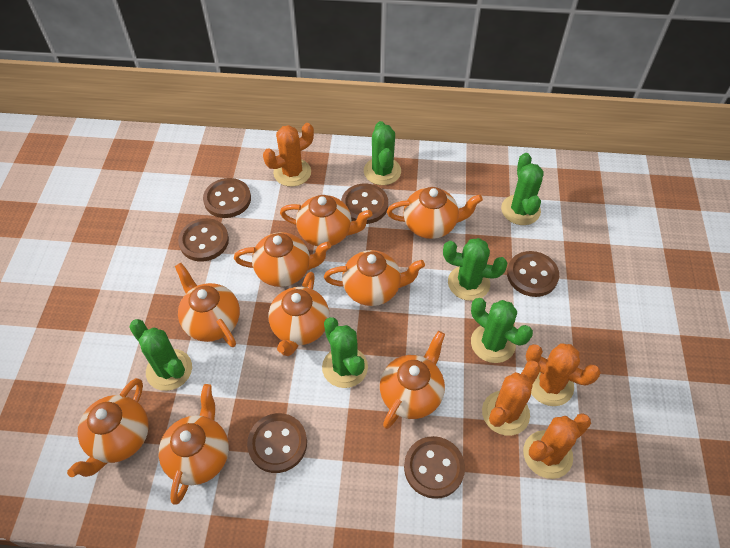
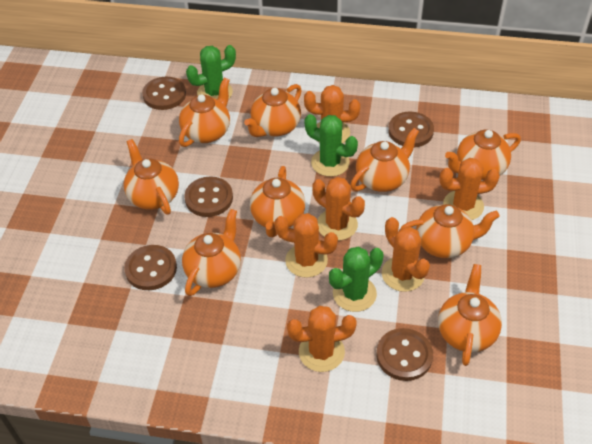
brown button: 6 -> 5
green cactus: 6 -> 3
orange cactus: 4 -> 6

